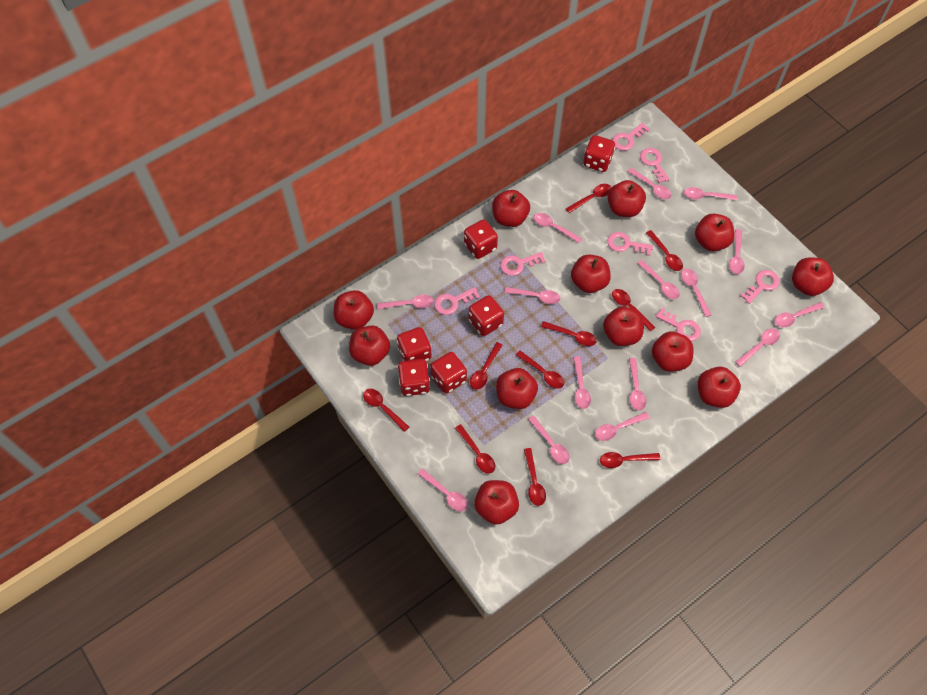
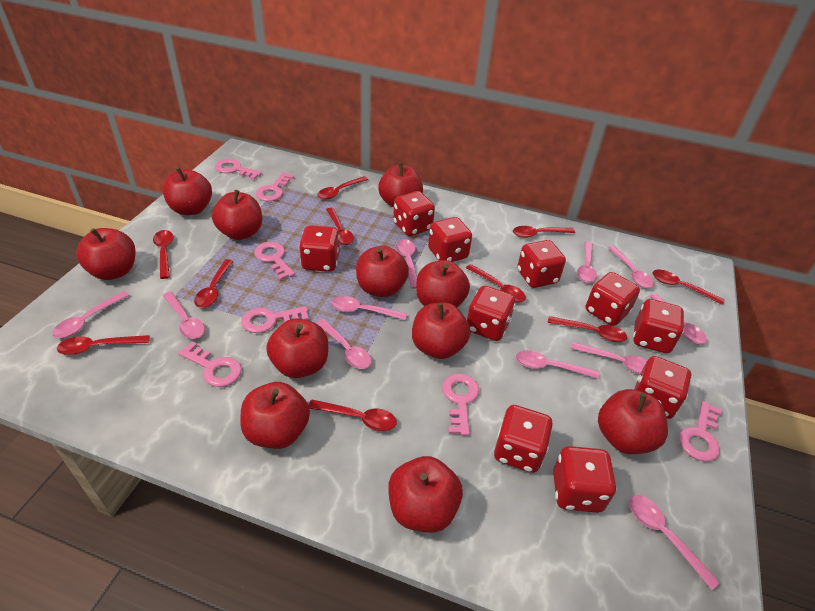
pink spoon: 15 -> 11
red apple: 12 -> 11
red dice: 6 -> 10

